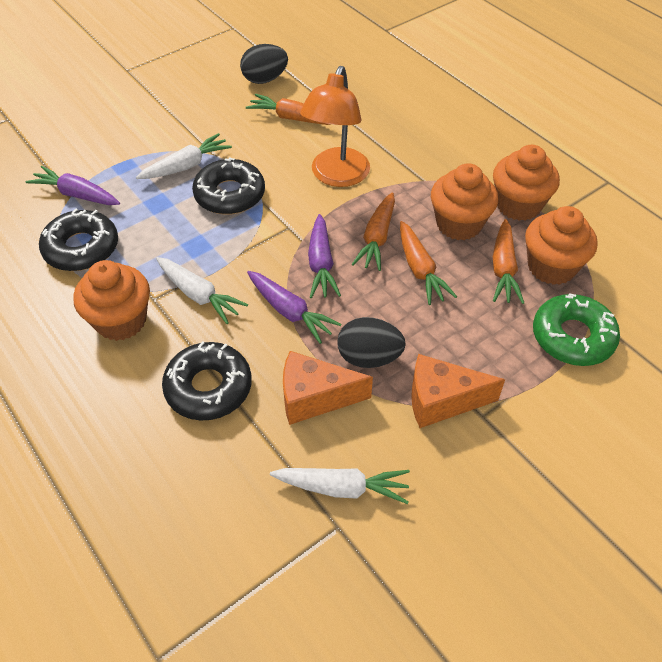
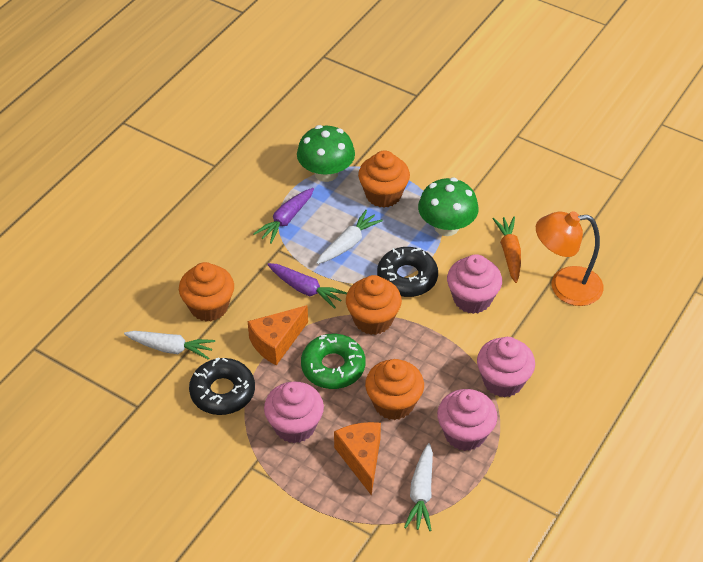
black donut: 3 -> 2
black egg: 2 -> 0
green mushroom: 0 -> 2
orange carrot: 4 -> 1
pink cupcake: 0 -> 4
purple carrot: 3 -> 2

